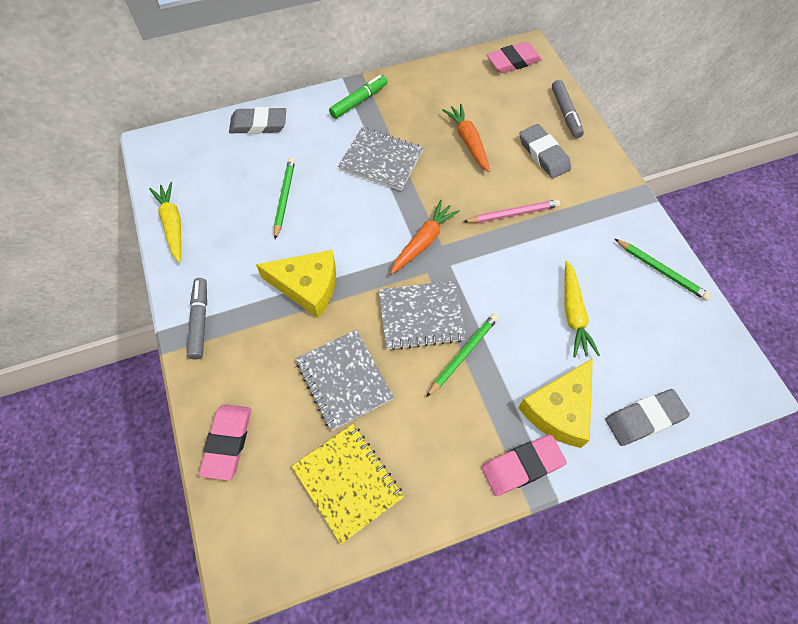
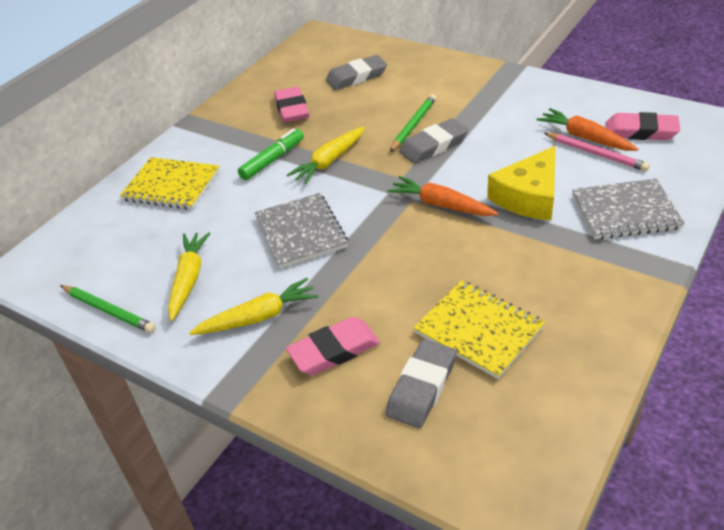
green pencil: 3 -> 2
grey marker: 2 -> 0
grey notebook: 3 -> 2
yellow carrot: 2 -> 3
yellow cheese: 2 -> 1
yellow notebook: 1 -> 2

